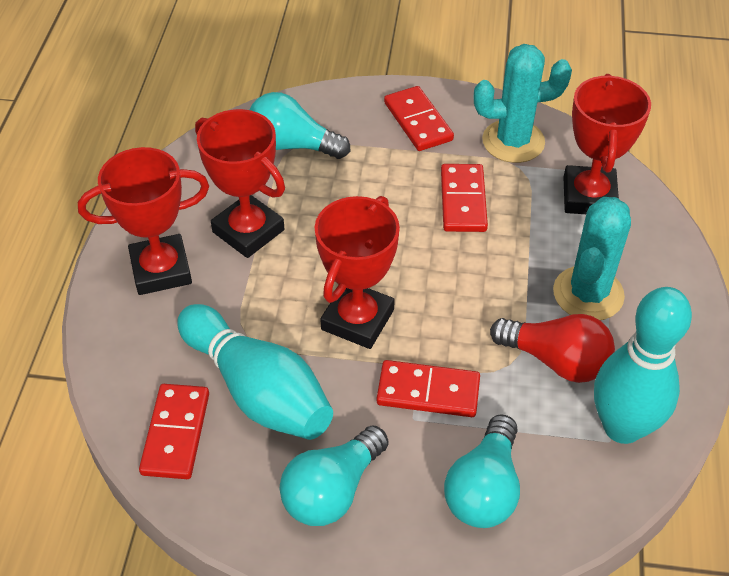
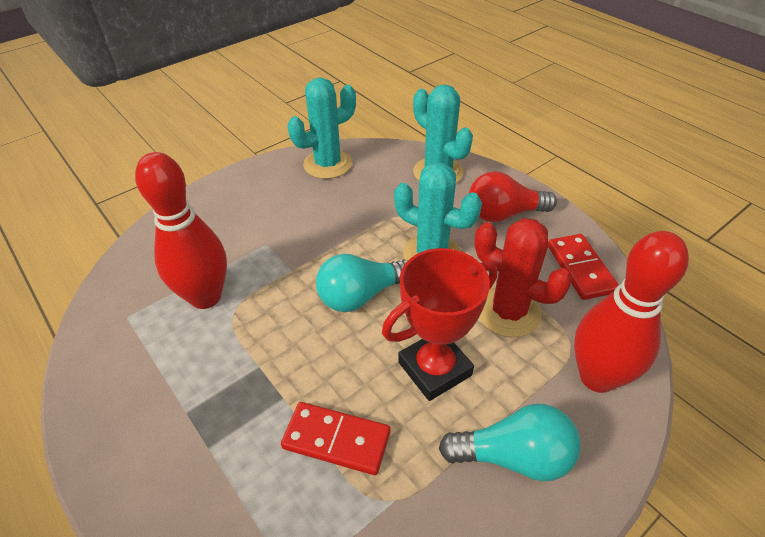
red bowling pin: 0 -> 2
red cactus: 0 -> 1
red domino: 4 -> 2
red trophy: 4 -> 1
turquoise bowling pin: 2 -> 0
turquoise cactus: 2 -> 3
turquoise light bulb: 3 -> 2

